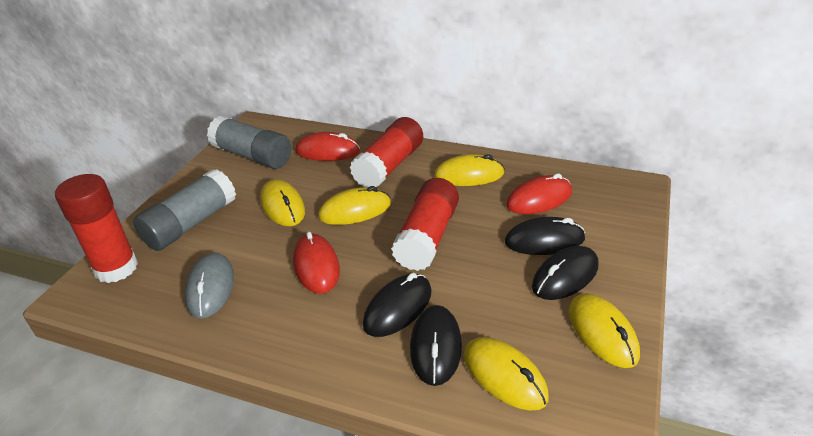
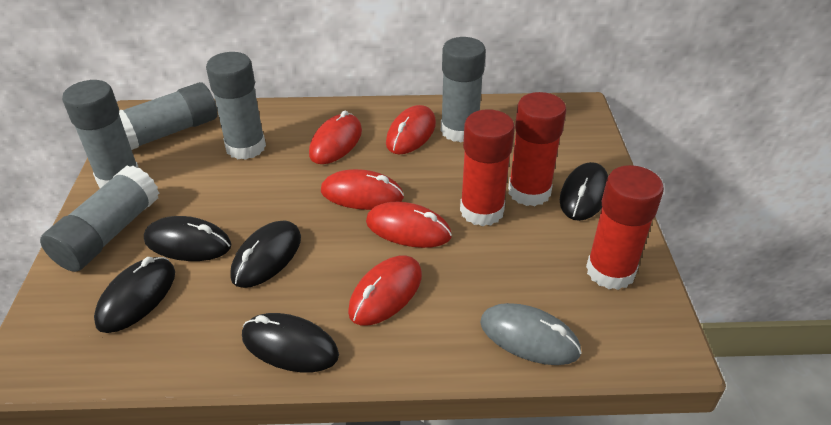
black mouse: 4 -> 5
grey glue stick: 2 -> 5
red mouse: 3 -> 5
yellow mouse: 5 -> 0

